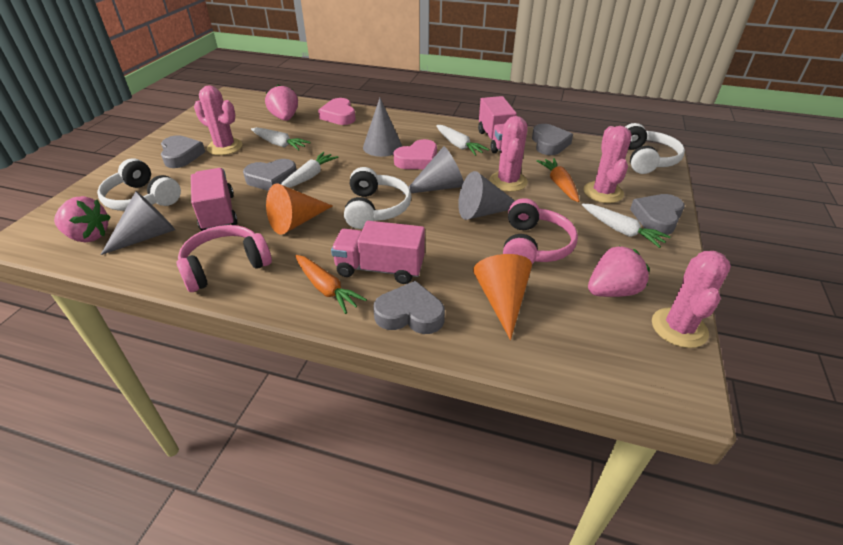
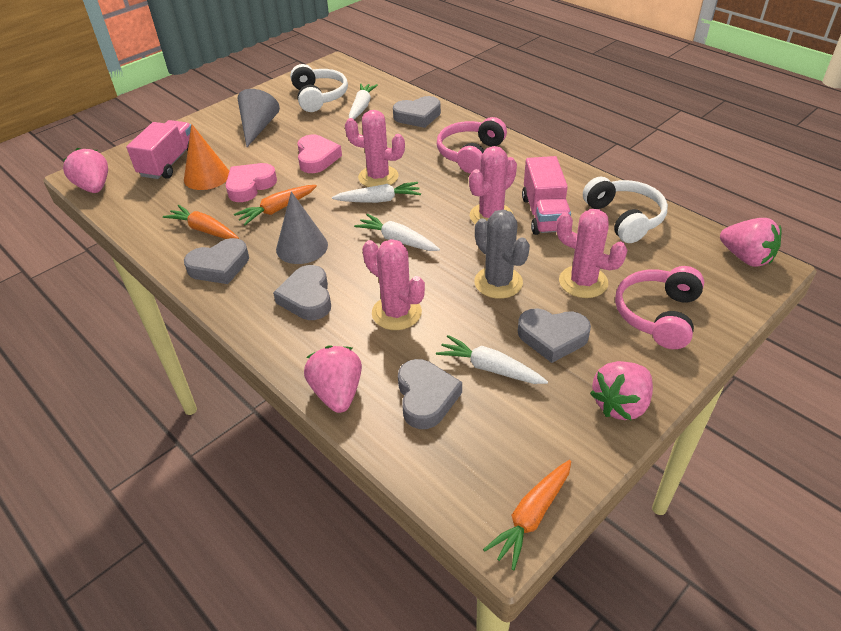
grey cactus: 0 -> 1
grey cone: 4 -> 2
orange carrot: 2 -> 3
orange cone: 2 -> 1
pink strawberry: 3 -> 4
pink truck: 3 -> 2
white headphones: 3 -> 2

